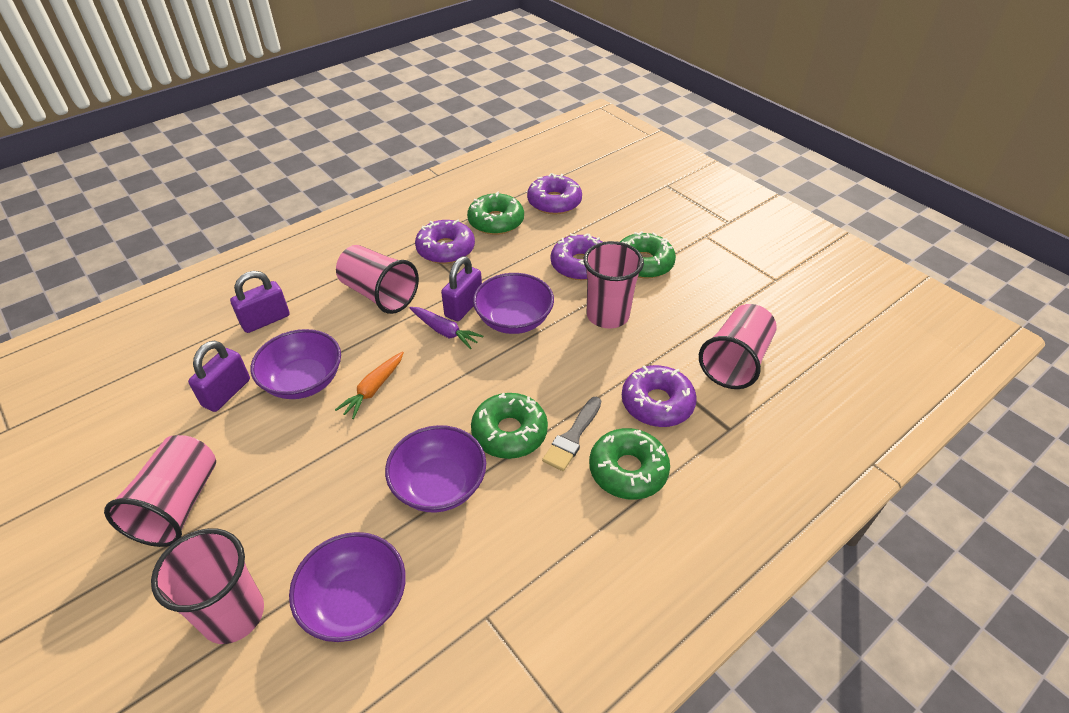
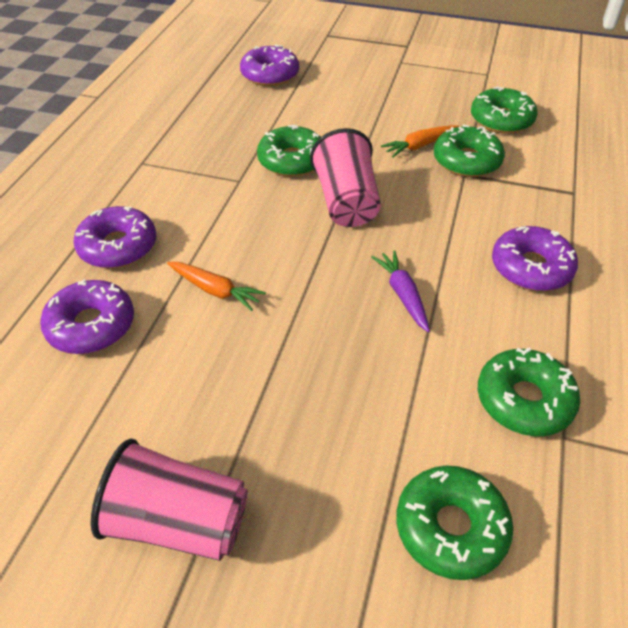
green donut: 4 -> 5
grey brush: 1 -> 0
orange carrot: 1 -> 2
pink cup: 5 -> 2
purple bowl: 4 -> 0
purple padlock: 3 -> 0

